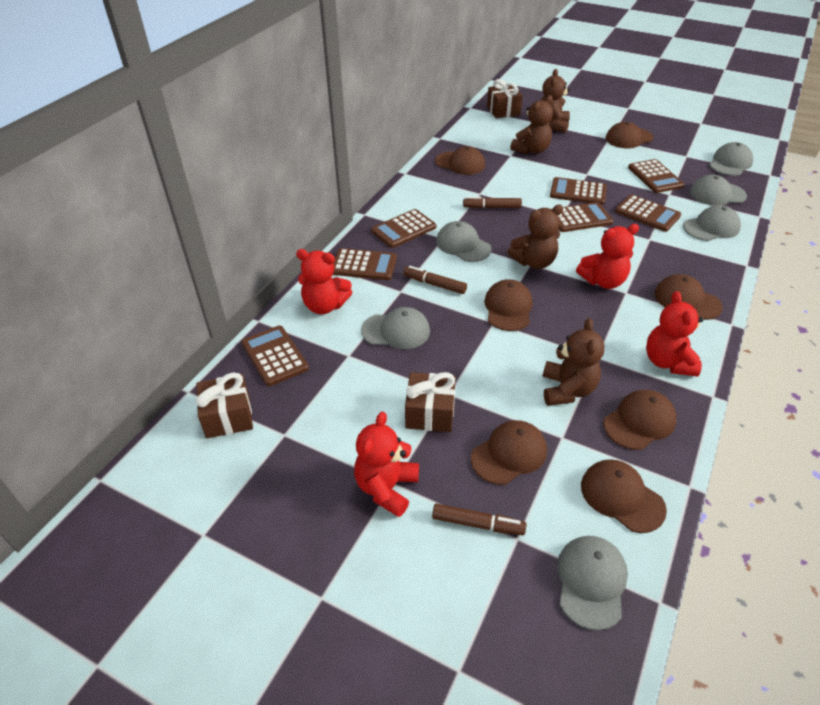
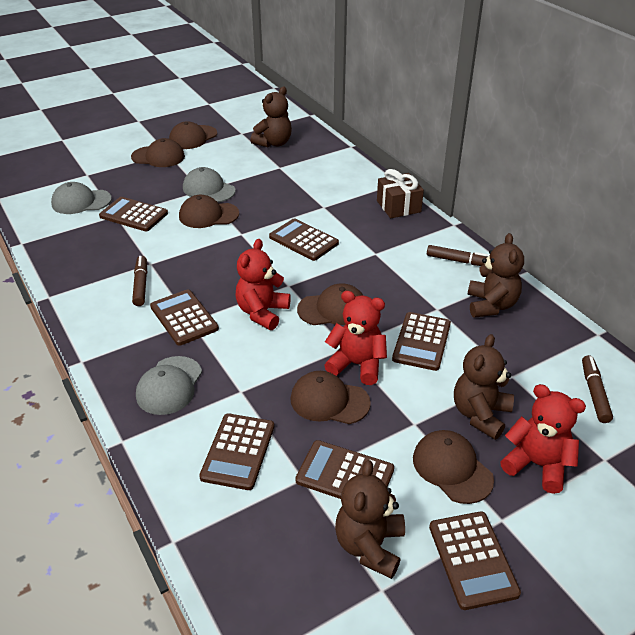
brown cap: 7 -> 6
brown gift: 3 -> 1
grey cap: 6 -> 3
red teddy bear: 4 -> 3

